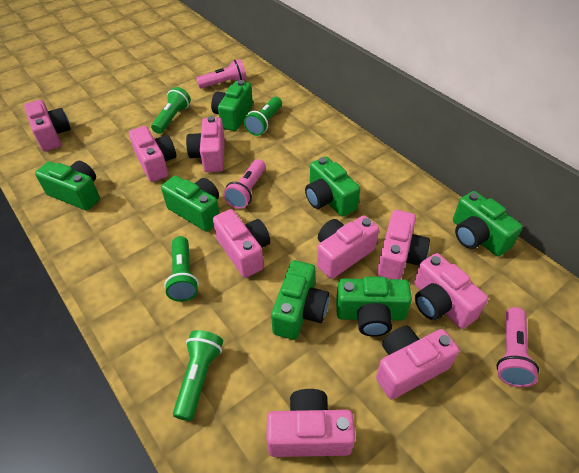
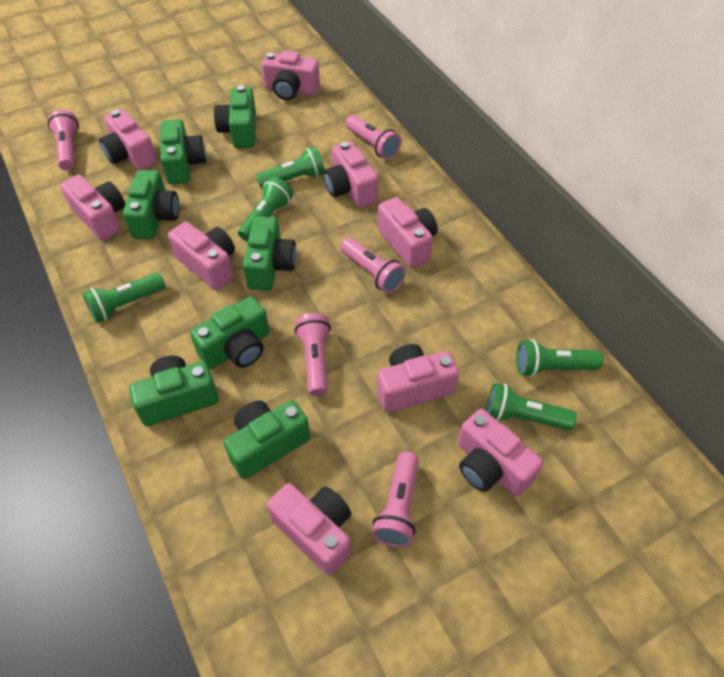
green flashlight: 4 -> 5
pink flashlight: 3 -> 5

